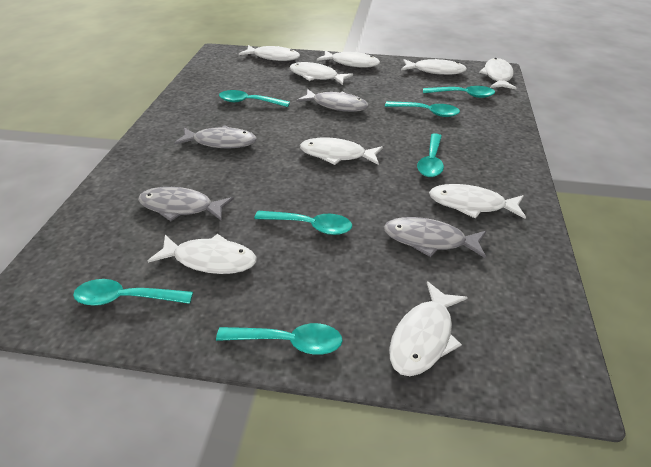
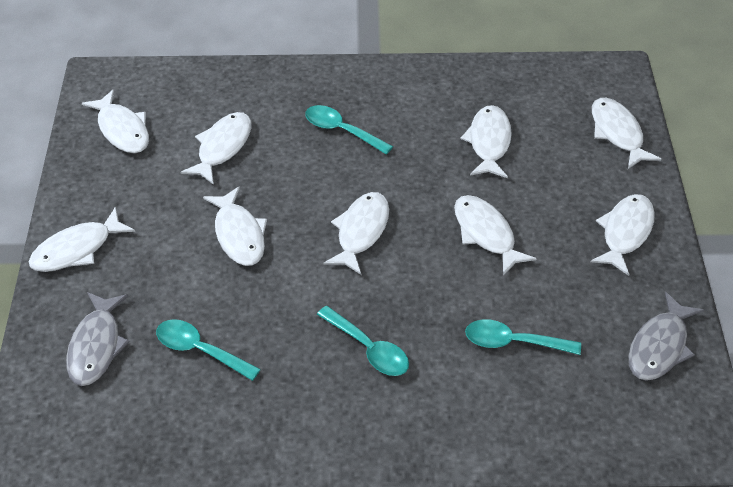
grey fish: 4 -> 2
turquoise spoon: 7 -> 4

